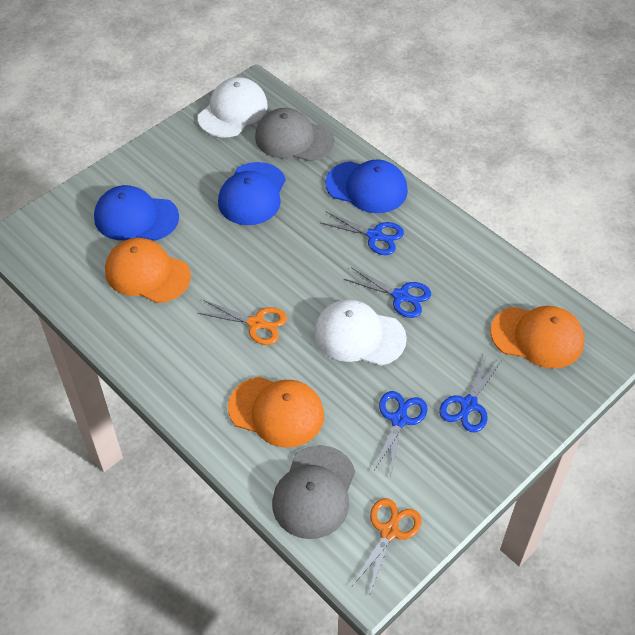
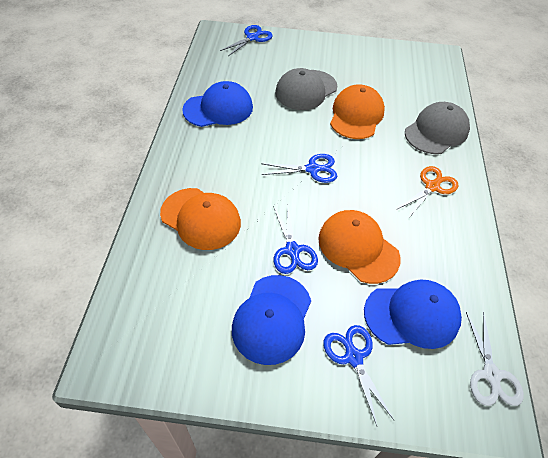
orange scissors: 2 -> 1
white cap: 2 -> 0
white scissors: 0 -> 1

